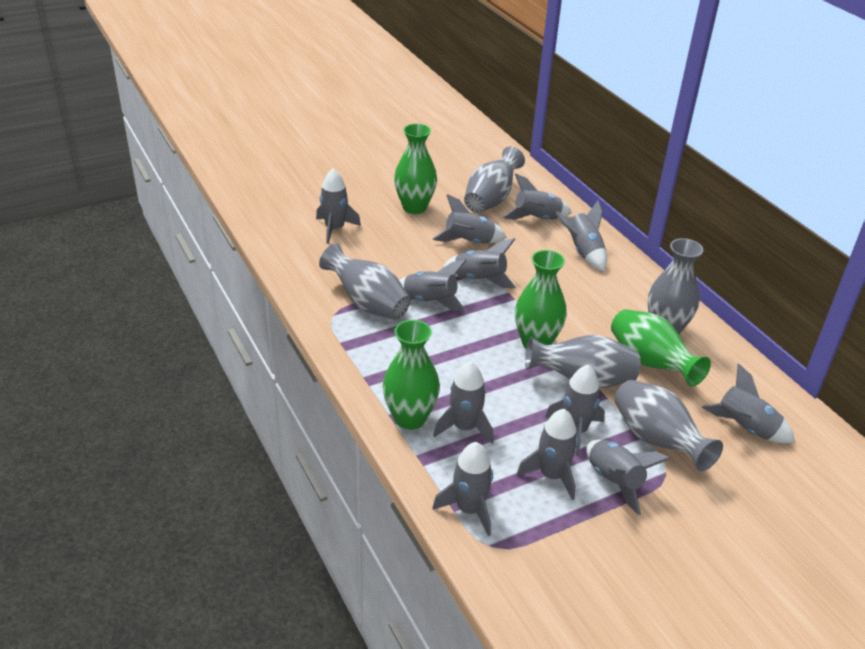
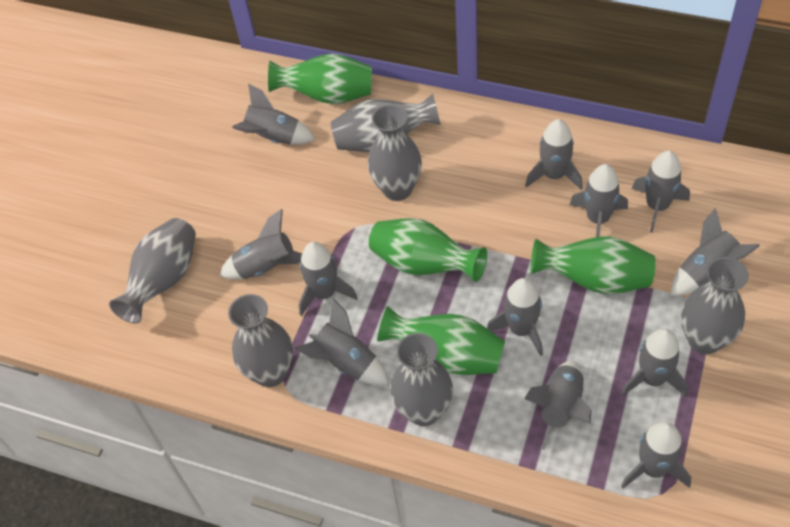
grey vase: 5 -> 6

